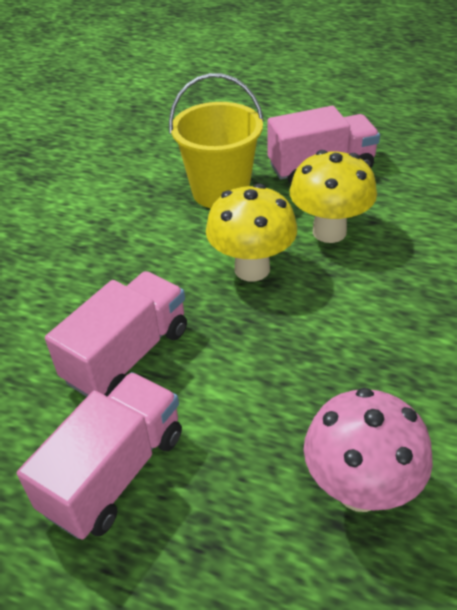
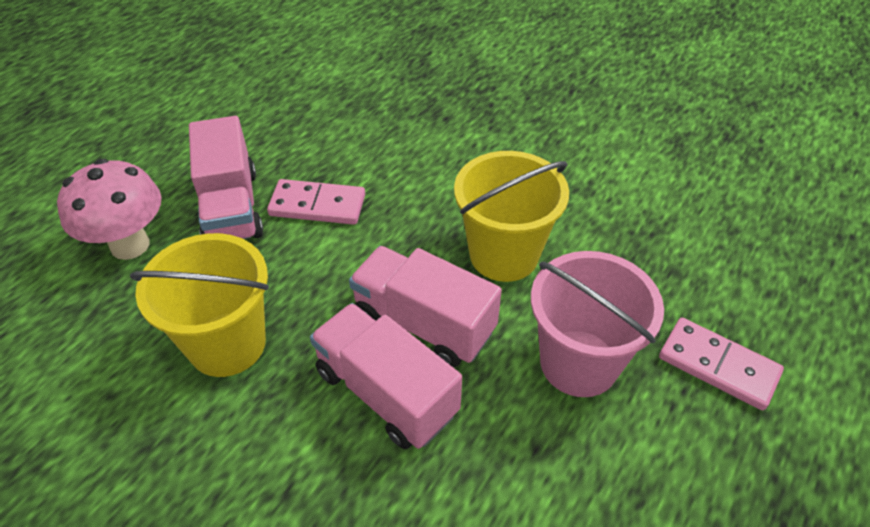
pink bucket: 0 -> 1
pink domino: 0 -> 2
yellow bucket: 1 -> 2
yellow mushroom: 2 -> 0

